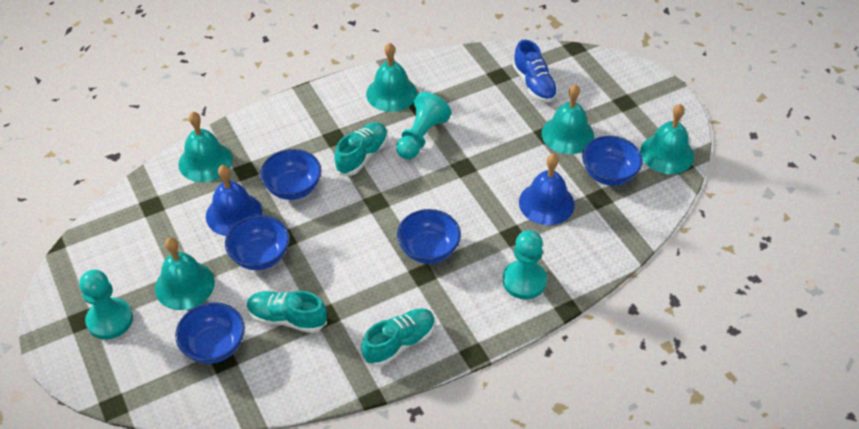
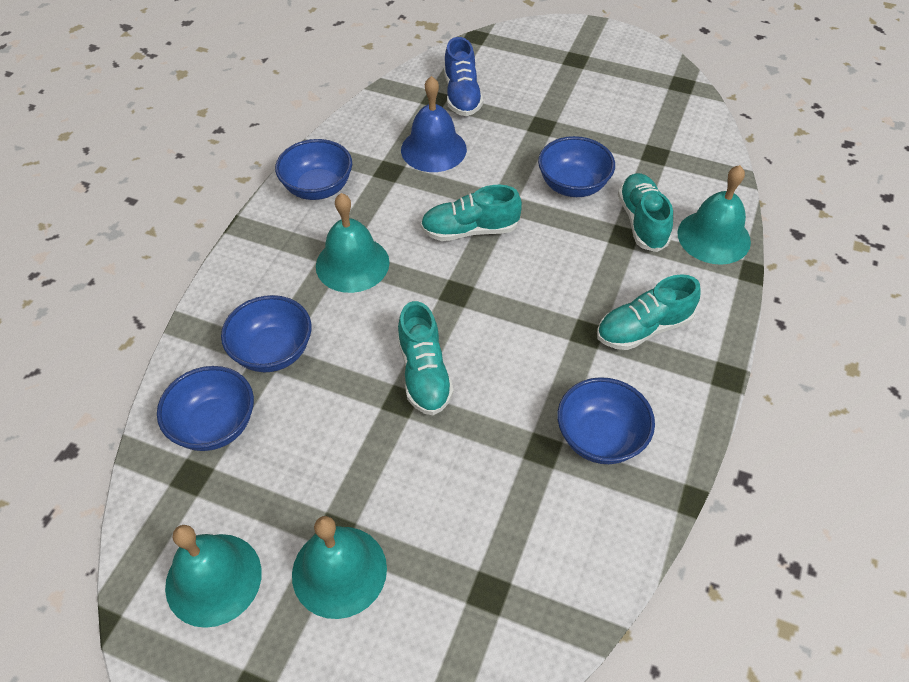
blue bell: 2 -> 1
turquoise bell: 5 -> 4
turquoise pawn: 3 -> 0
turquoise shoe: 3 -> 4

